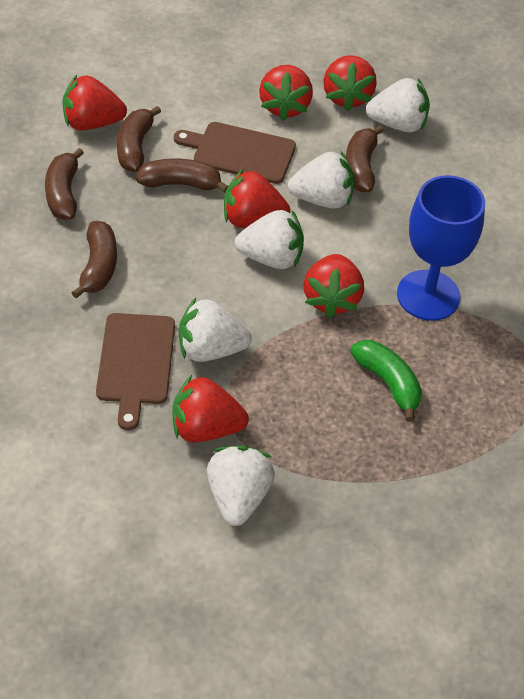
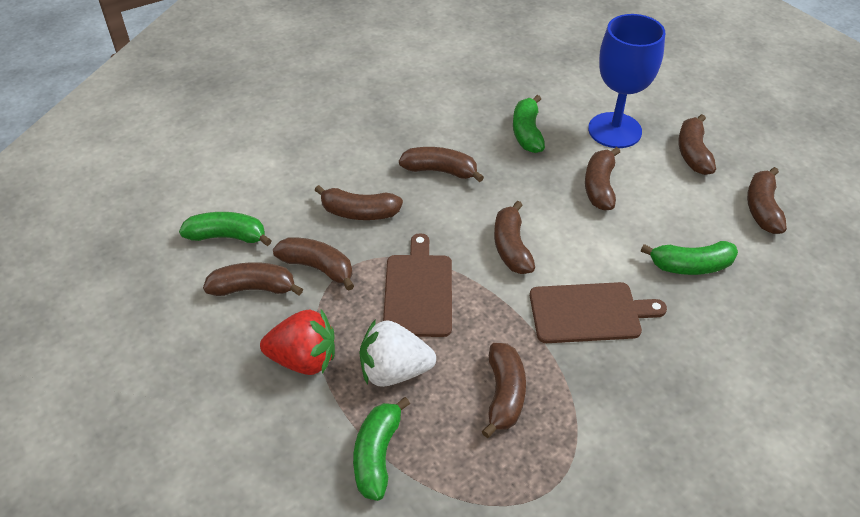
brown banana: 5 -> 9
green banana: 1 -> 4
red strawberry: 6 -> 1
white strawberry: 5 -> 1

